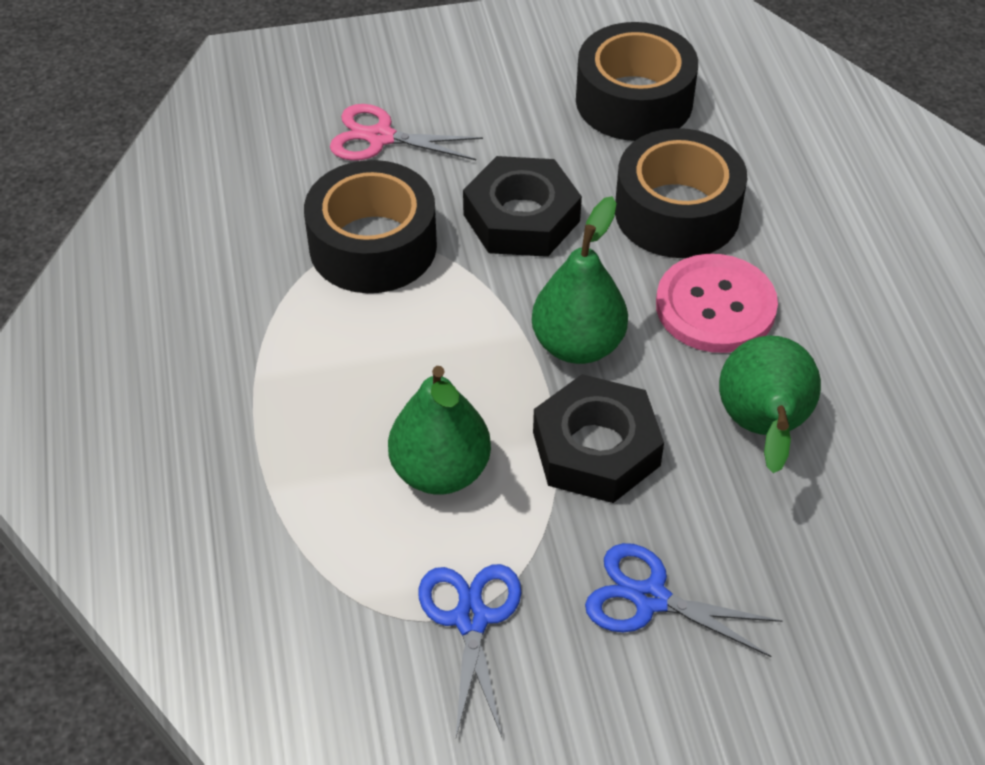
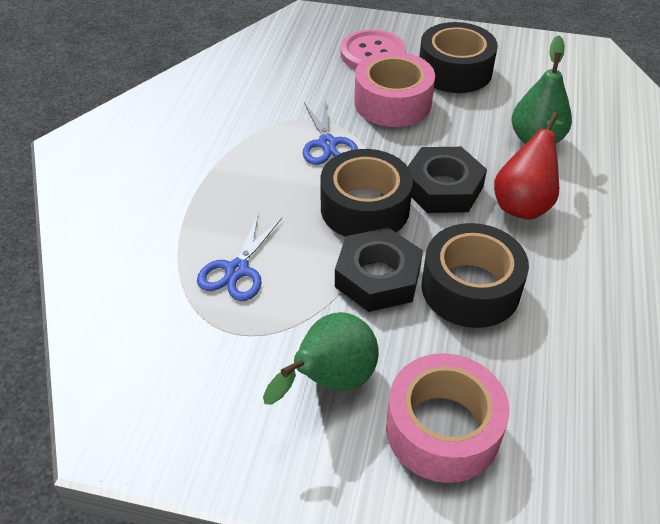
green pear: 3 -> 2
pink scissors: 1 -> 0
pink tape: 0 -> 2
red pear: 0 -> 1

